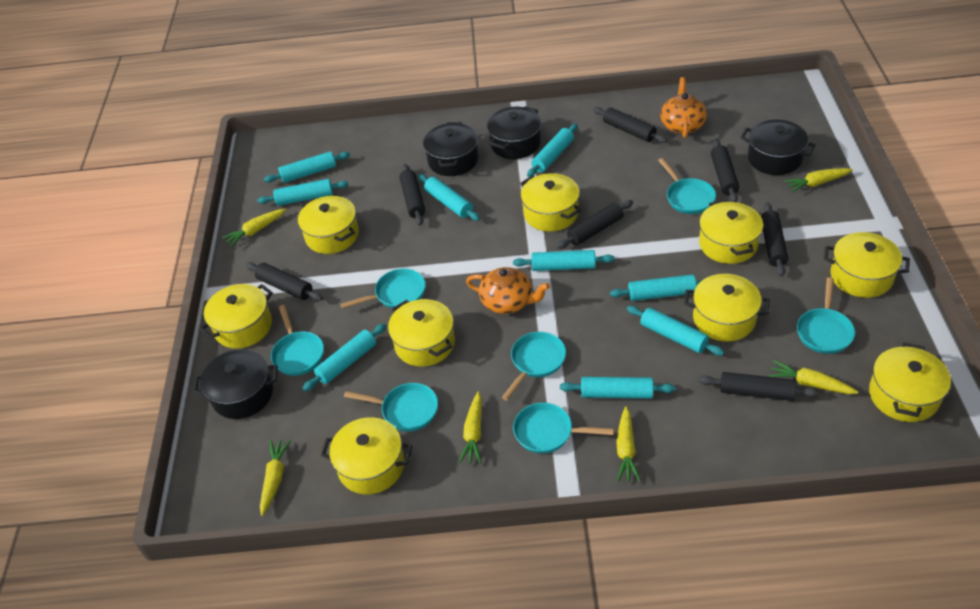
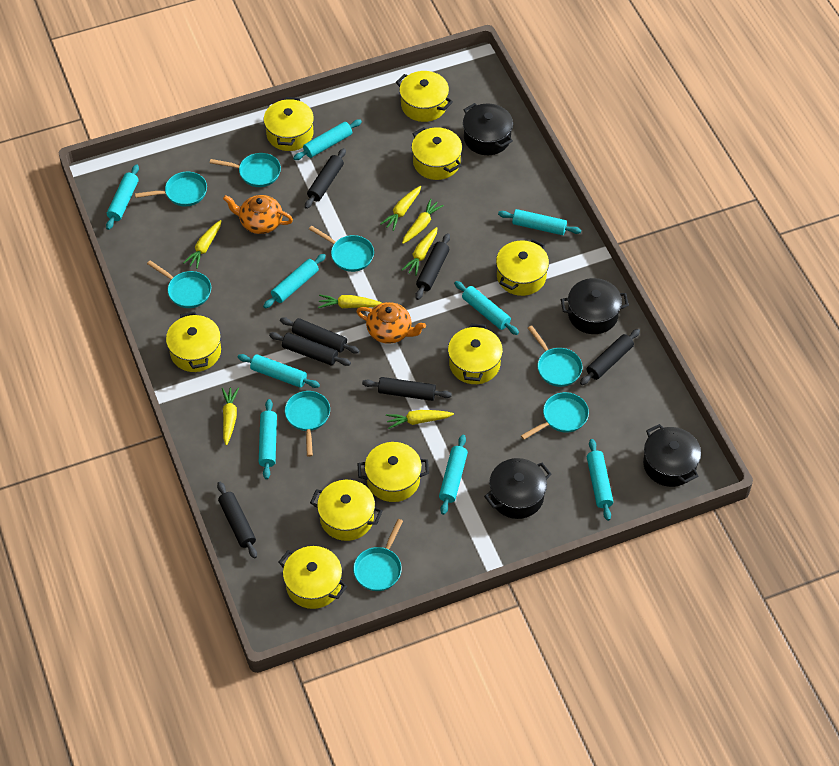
turquoise pan: 7 -> 8
yellow carrot: 6 -> 7

